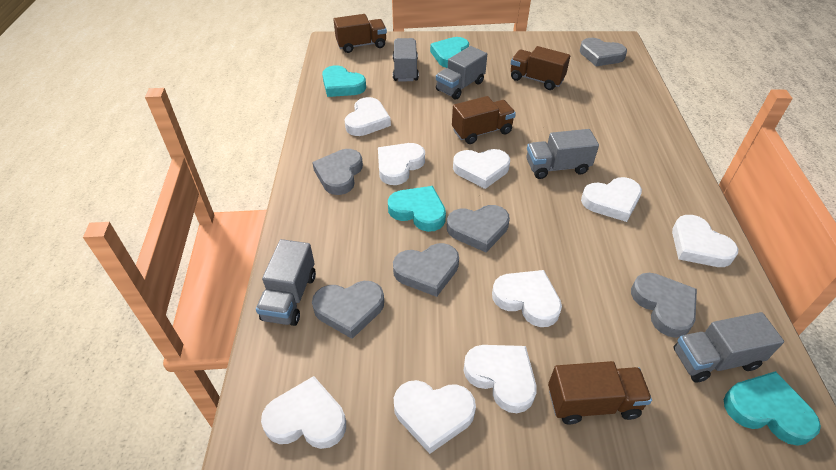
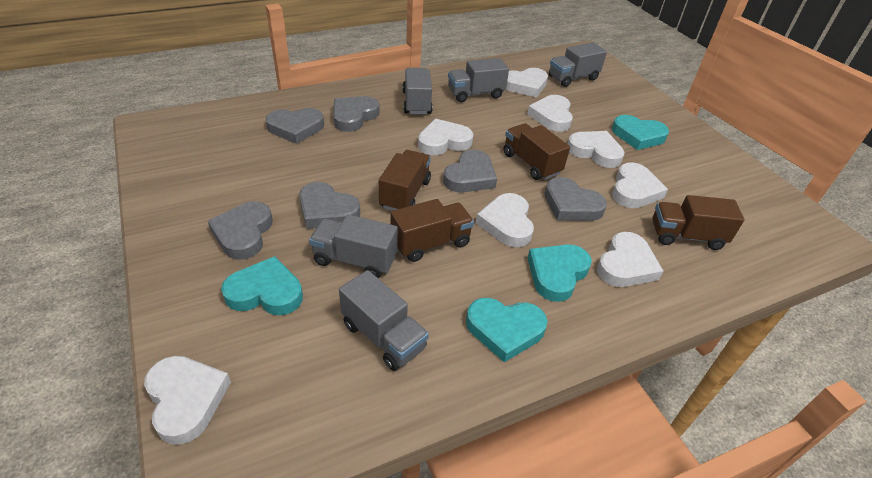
white heart: 9 -> 8

